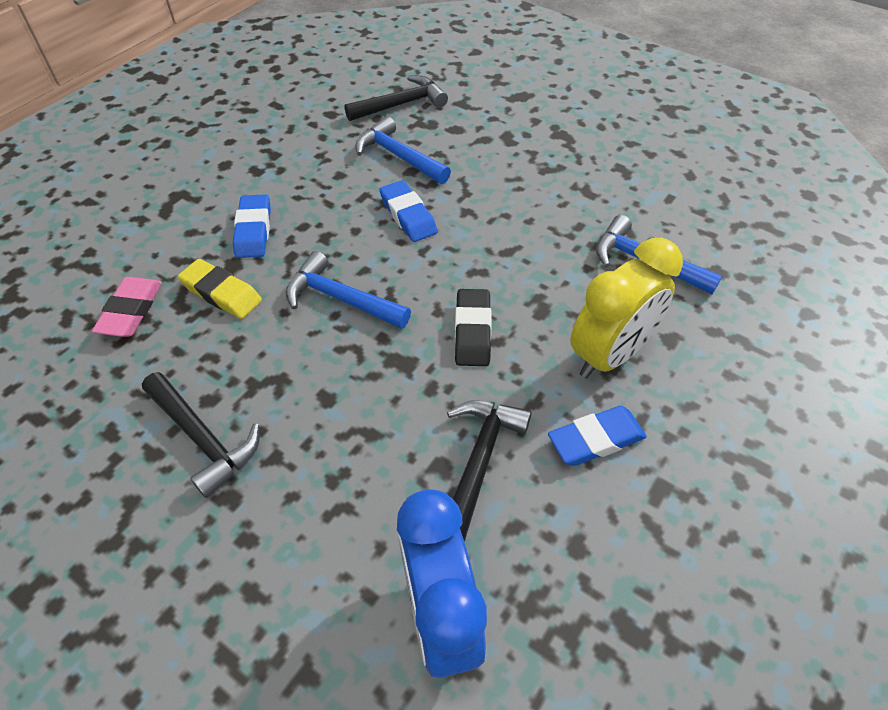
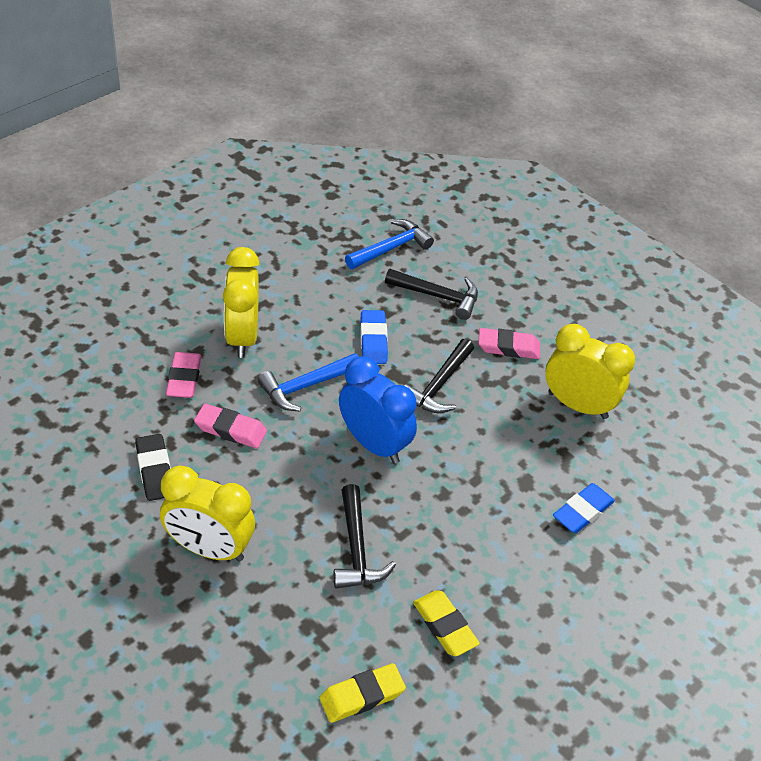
blue eraser: 3 -> 2
blue hammer: 3 -> 2
pink eraser: 1 -> 3
yellow clock: 1 -> 3
yellow eraser: 1 -> 2

